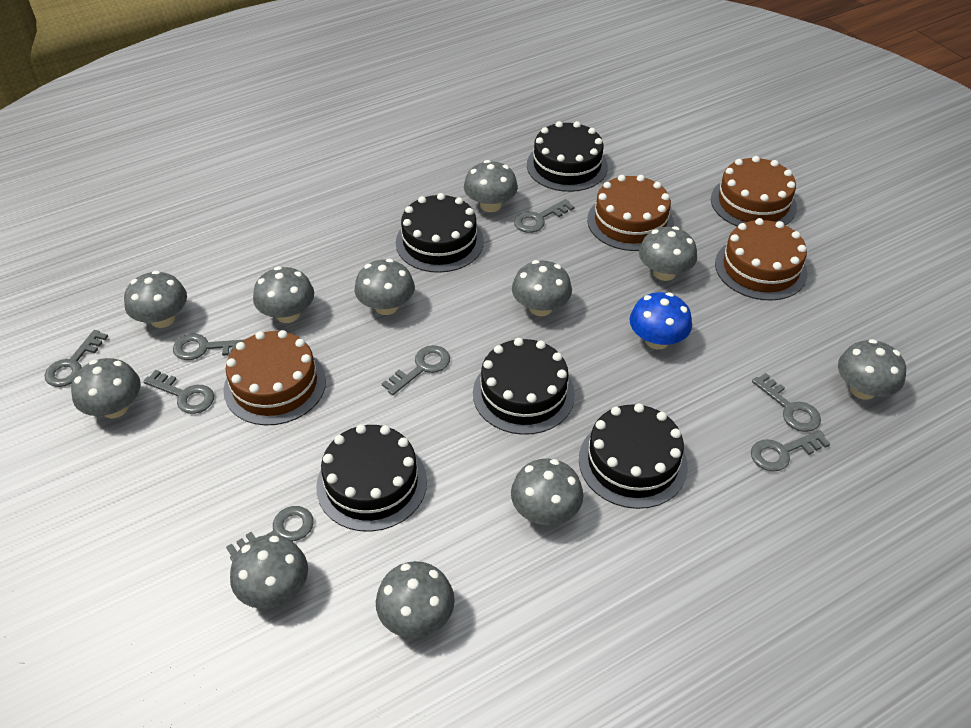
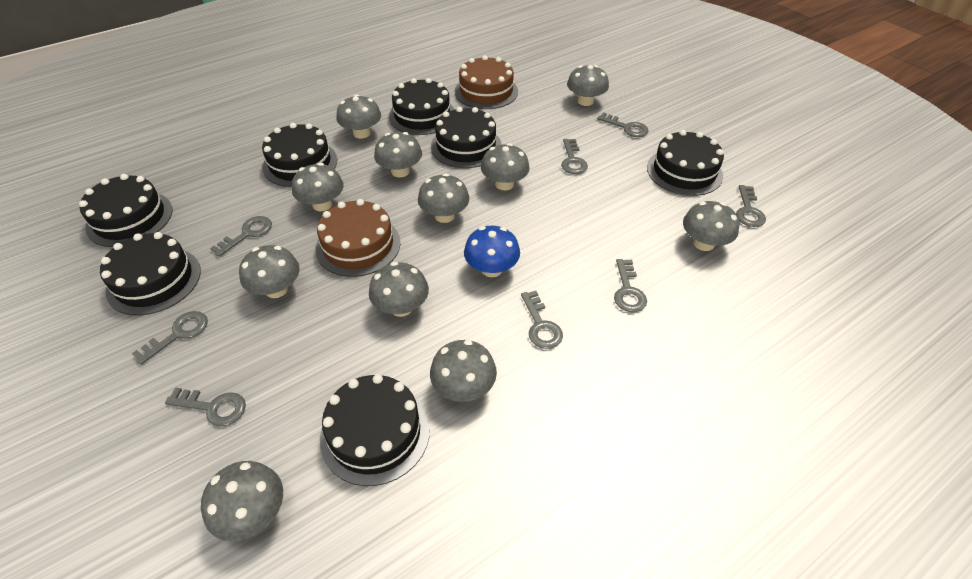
black cake: 5 -> 7
brown cake: 4 -> 2

